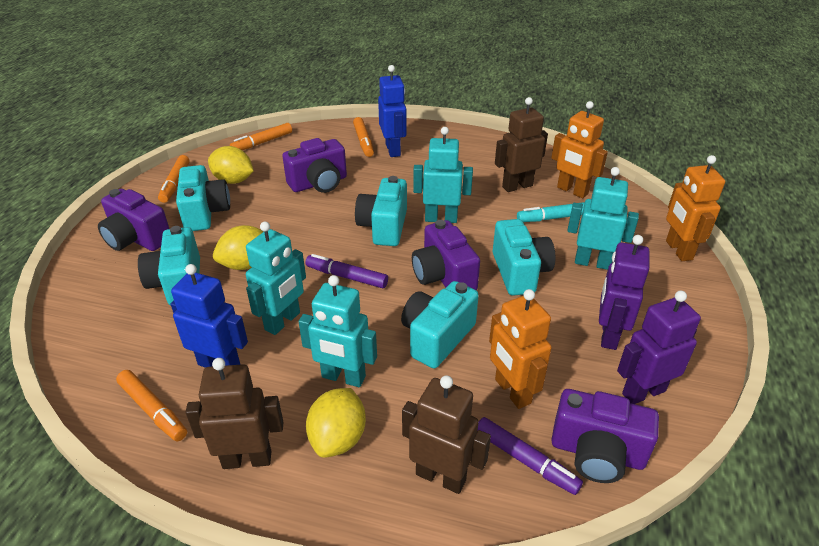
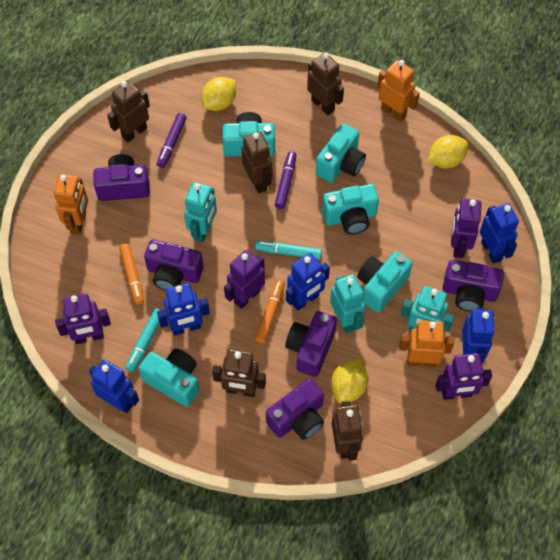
blue robot: 2 -> 5
brown robot: 3 -> 5
orange marker: 4 -> 2
purple camera: 4 -> 5
purple robot: 2 -> 4
turquoise marker: 1 -> 2
turquoise robot: 4 -> 3

